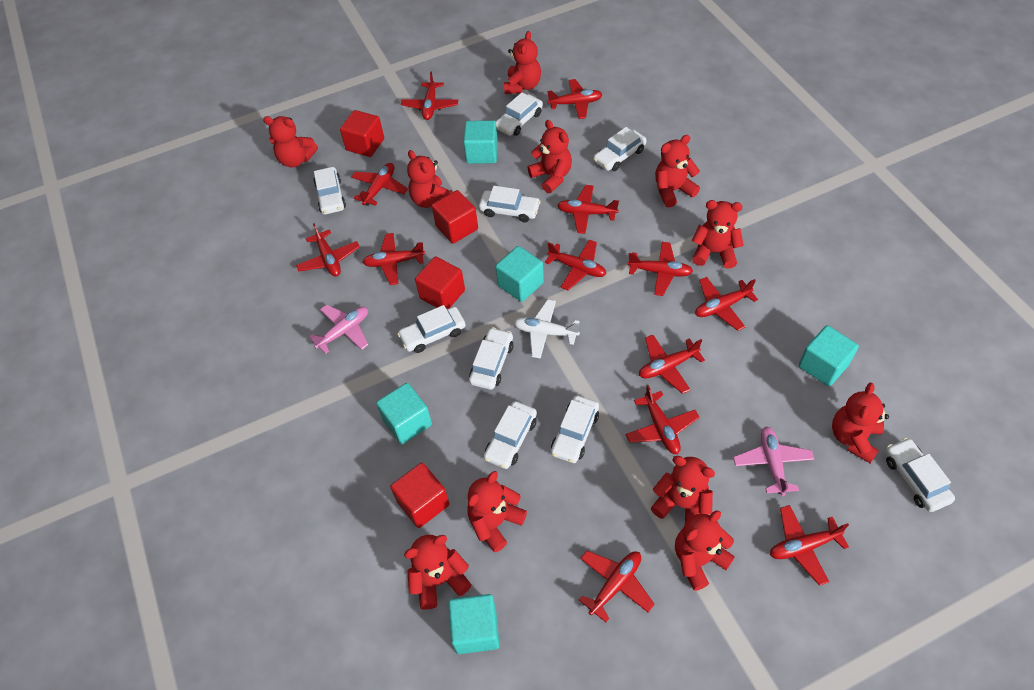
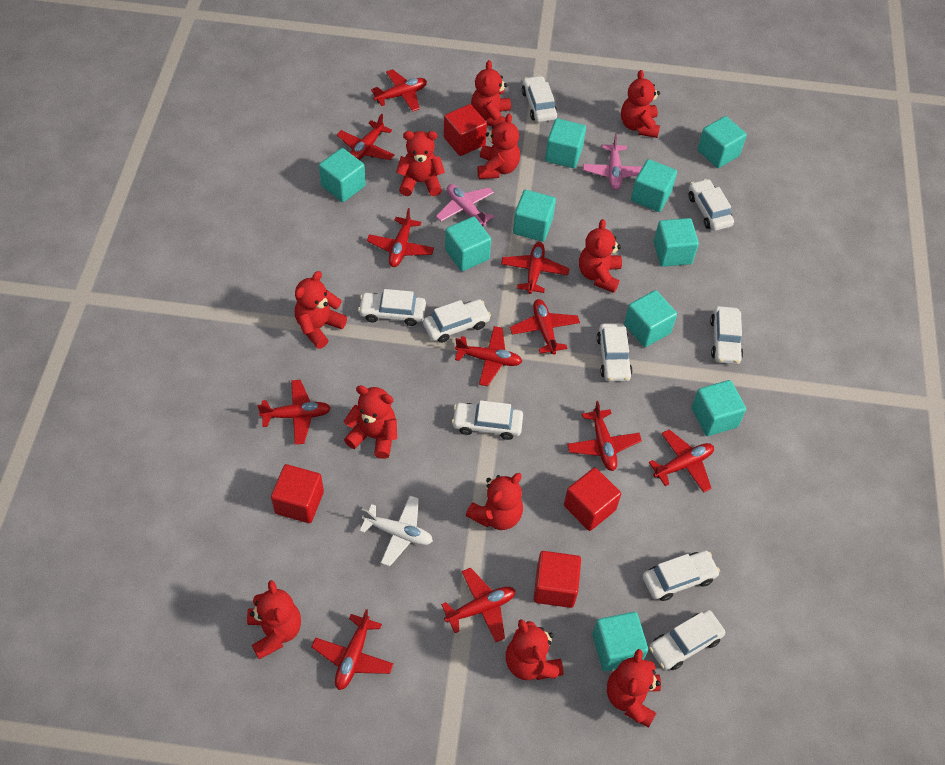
red plane: 13 -> 11
turquoise cube: 5 -> 10

